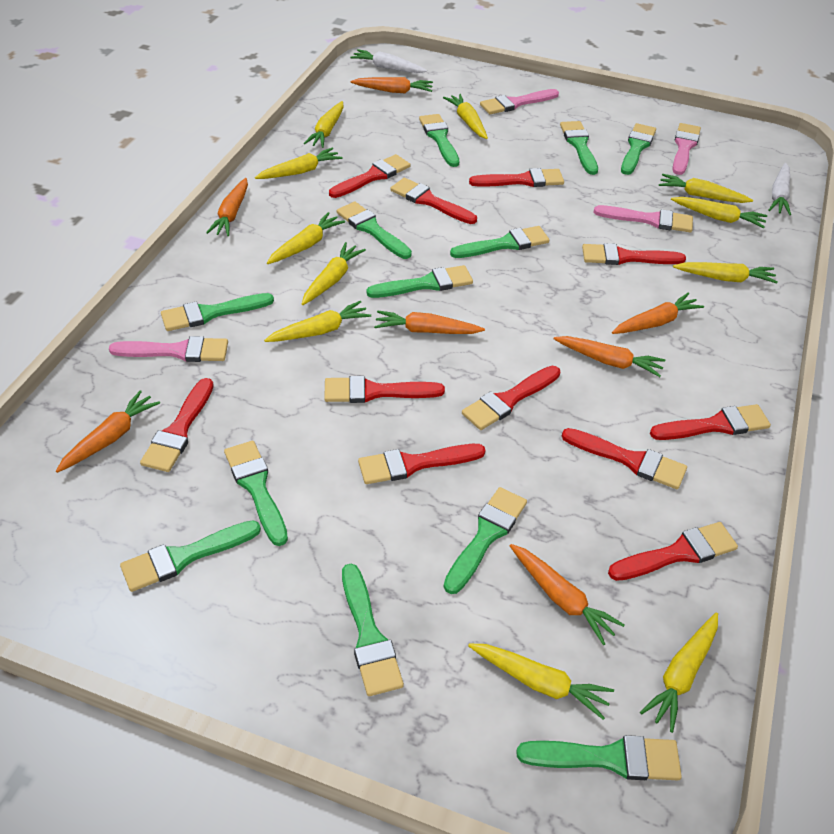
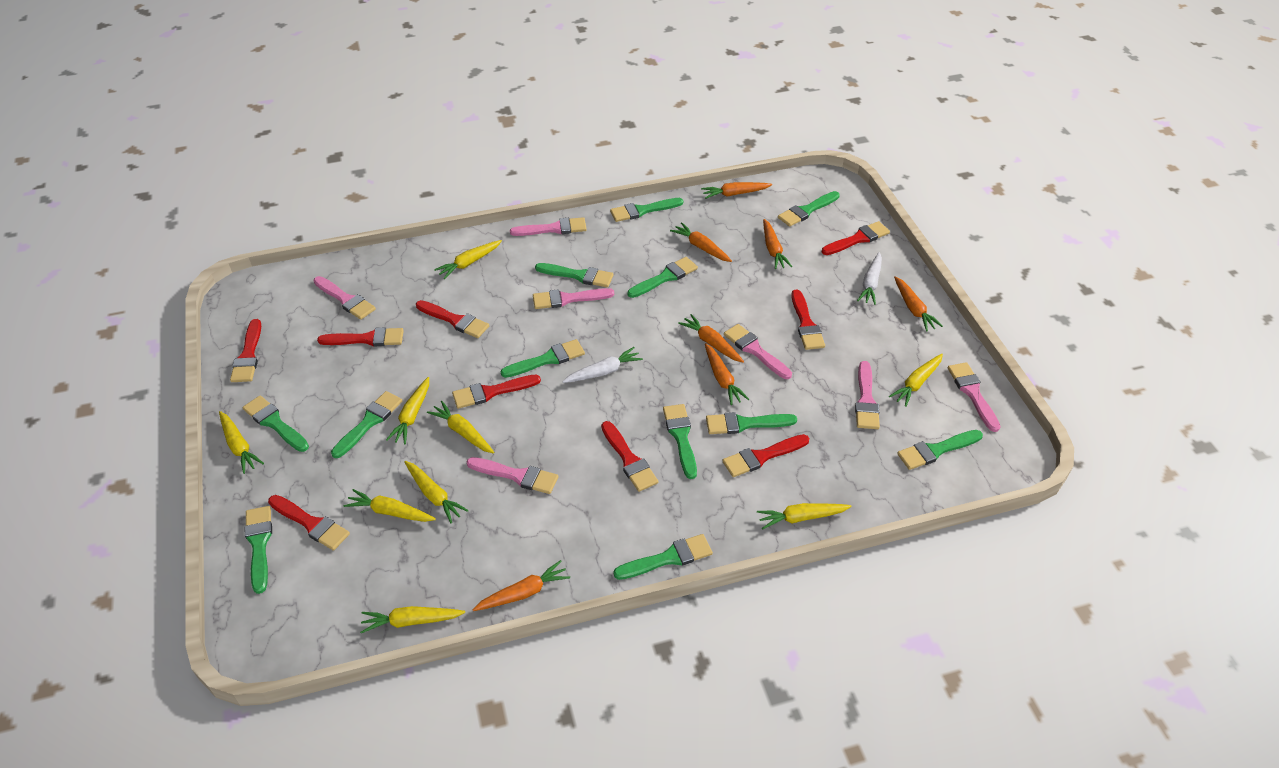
pink brush: 4 -> 7
red brush: 11 -> 9
yellow carrot: 11 -> 9

